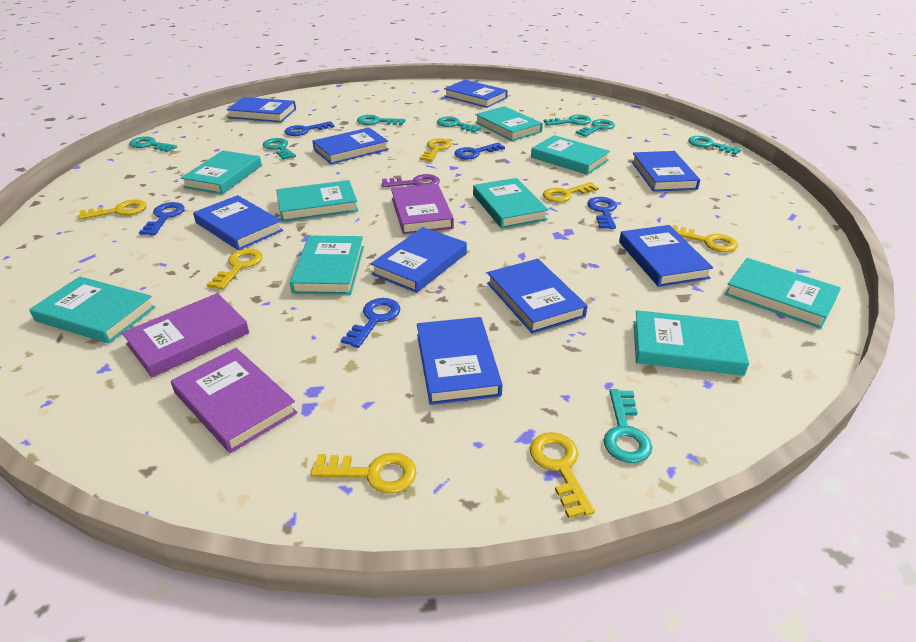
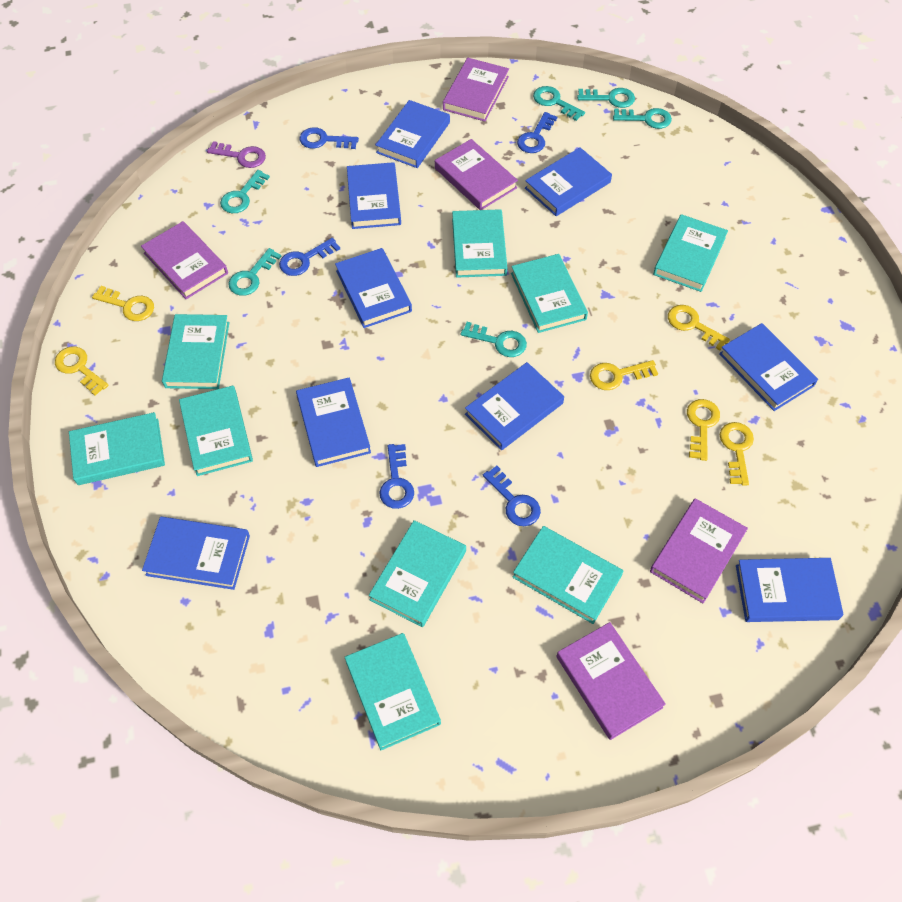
purple book: 3 -> 5
turquoise key: 8 -> 6
yellow key: 7 -> 6

